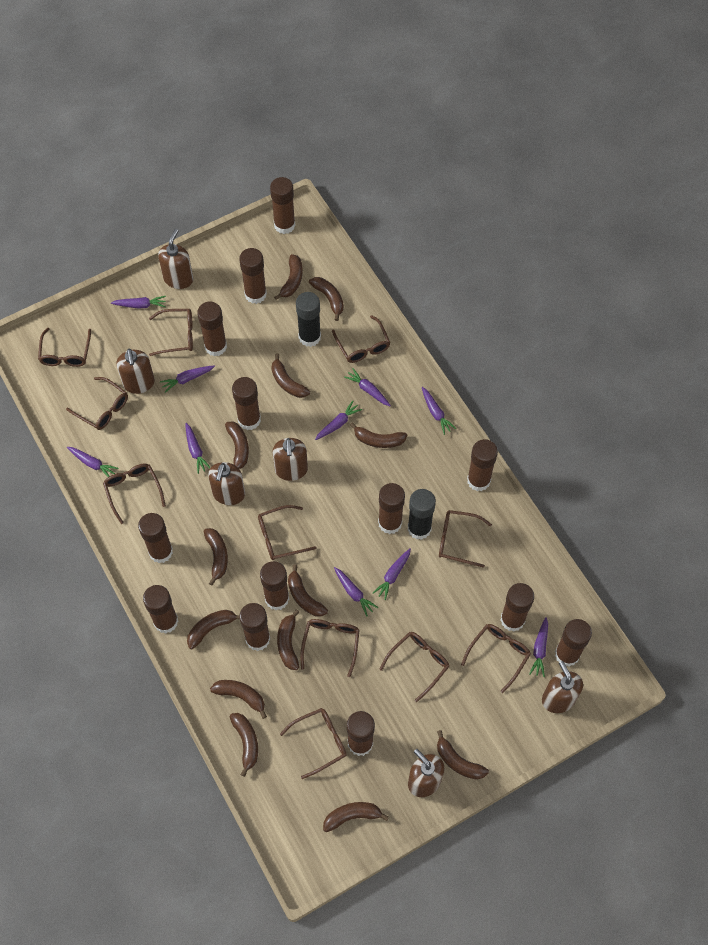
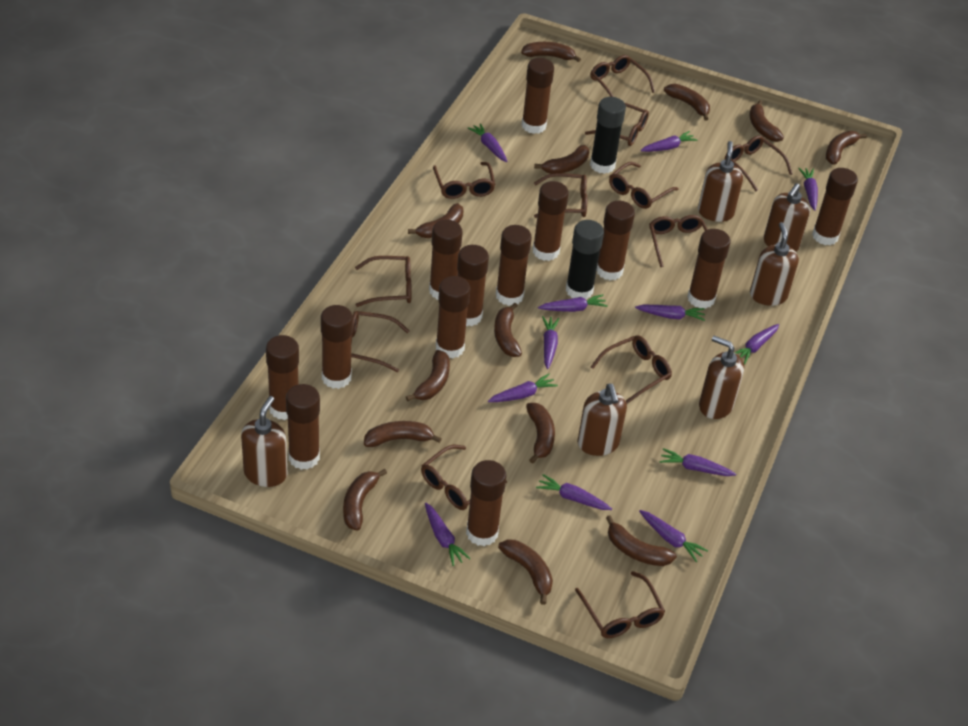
brown glasses: 11 -> 12
purple carrot: 10 -> 12

